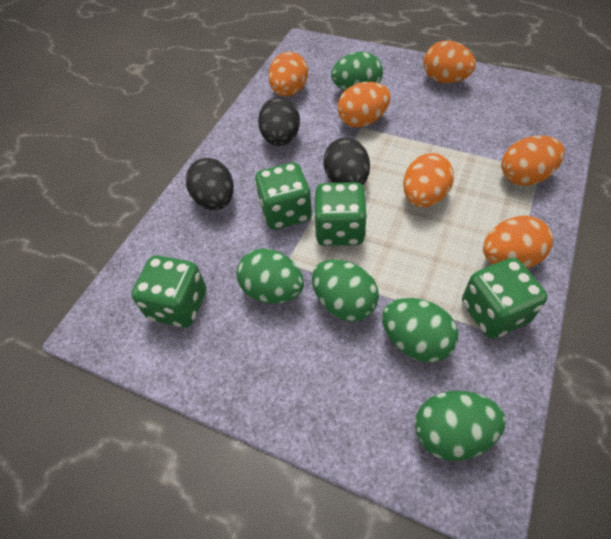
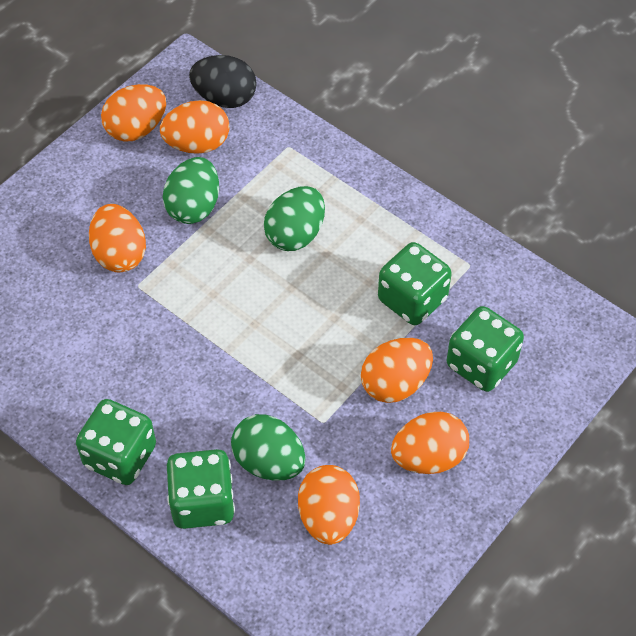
black egg: 3 -> 1
green egg: 5 -> 3

